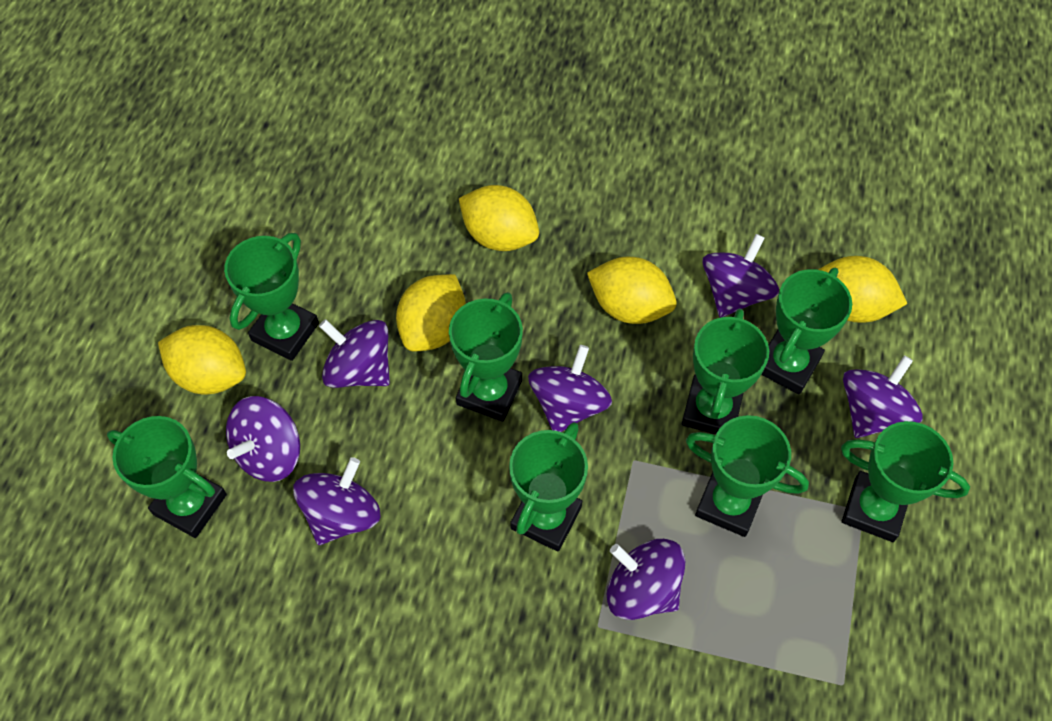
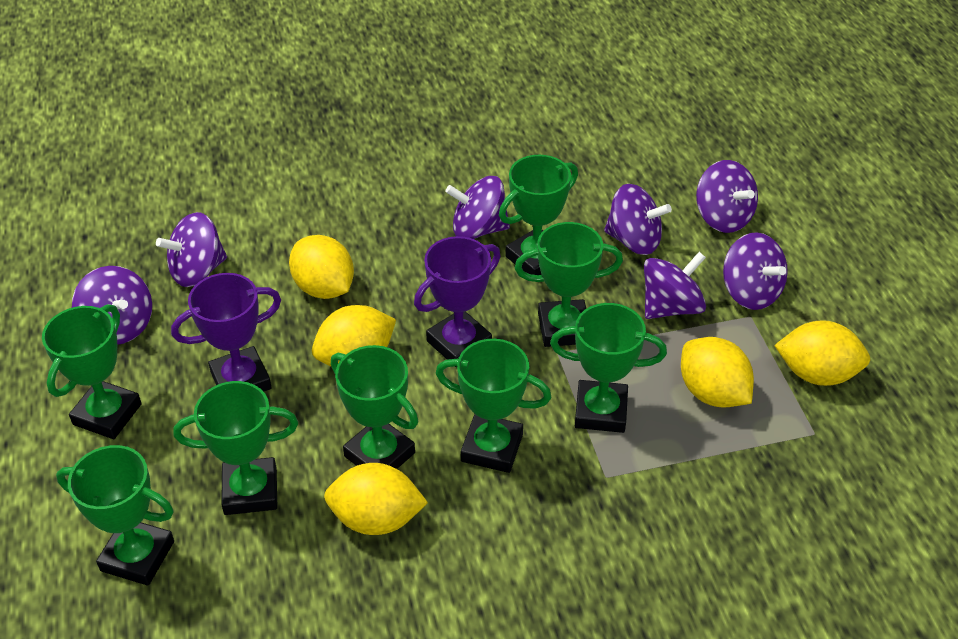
purple trophy: 0 -> 2

